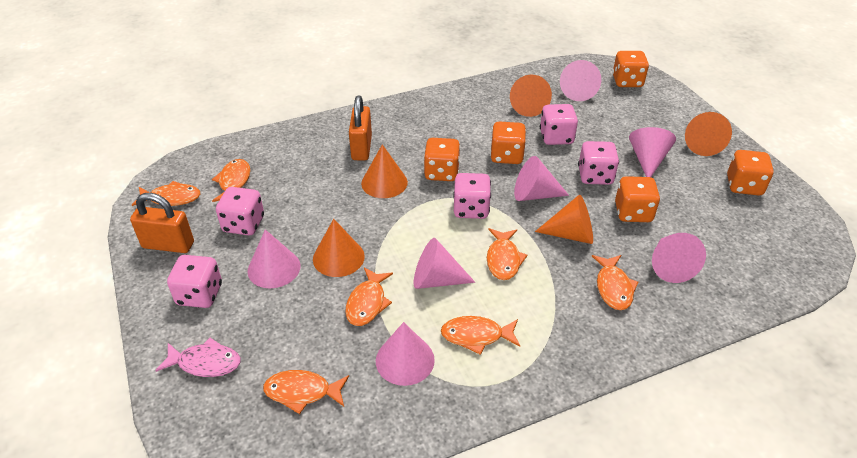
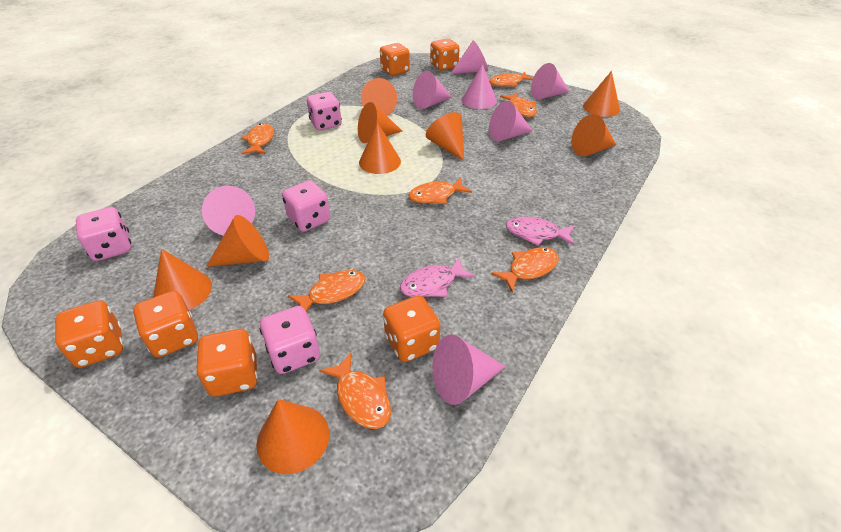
orange cone: 5 -> 9
orange dice: 5 -> 6
orange padlock: 2 -> 0
pink dice: 5 -> 4
pink fish: 1 -> 2

